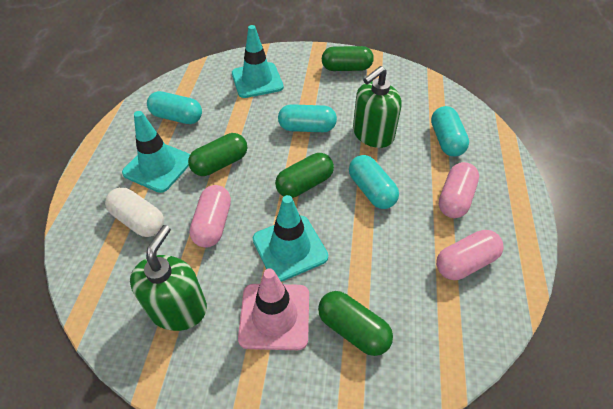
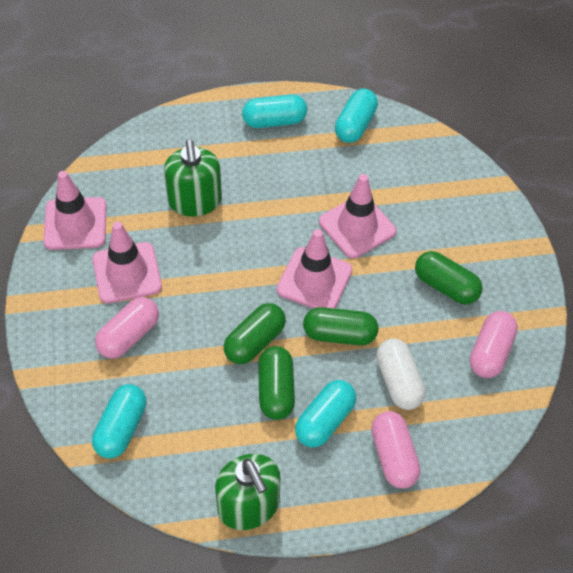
pink traffic cone: 1 -> 4
turquoise traffic cone: 3 -> 0

